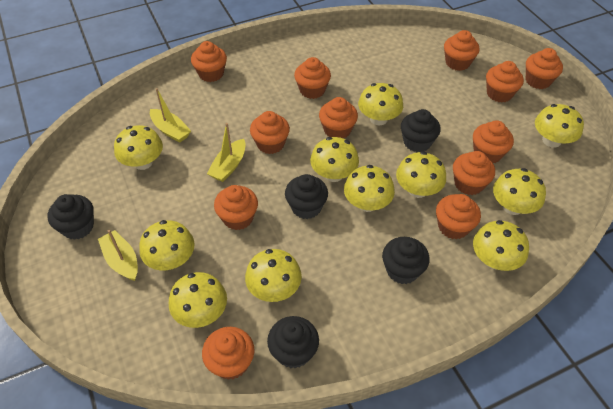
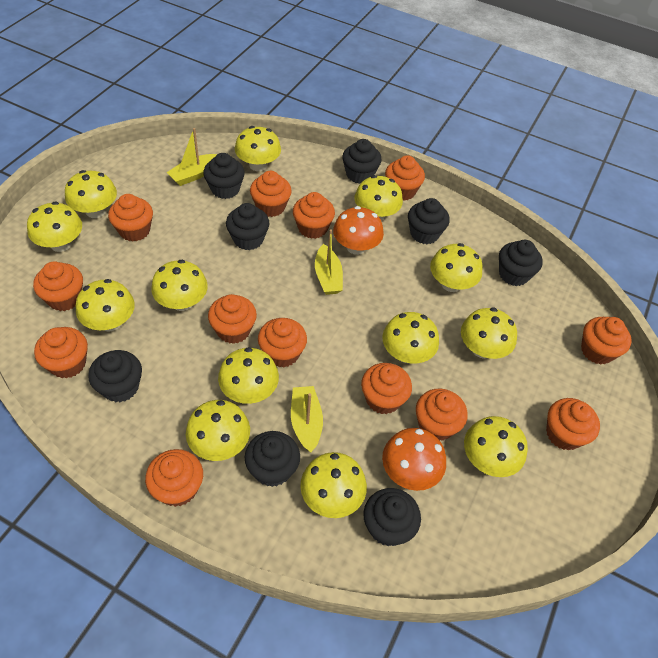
black cupcake: 5 -> 8
orange cupcake: 12 -> 13
orange mushroom: 0 -> 2
yellow mushroom: 11 -> 13

